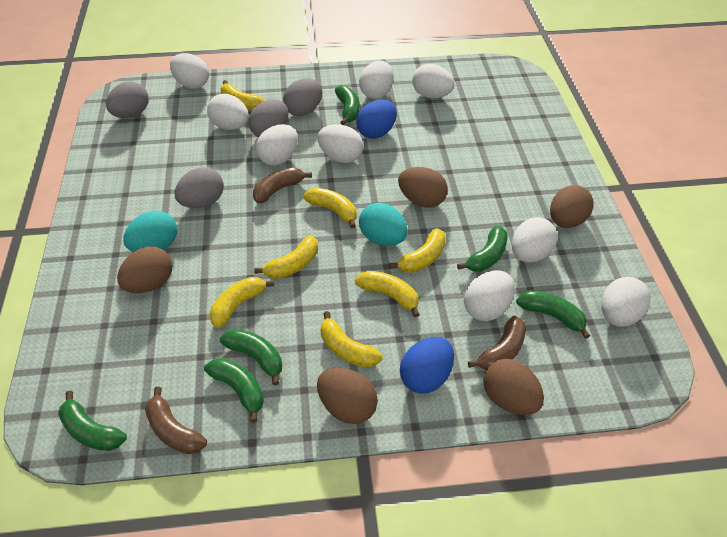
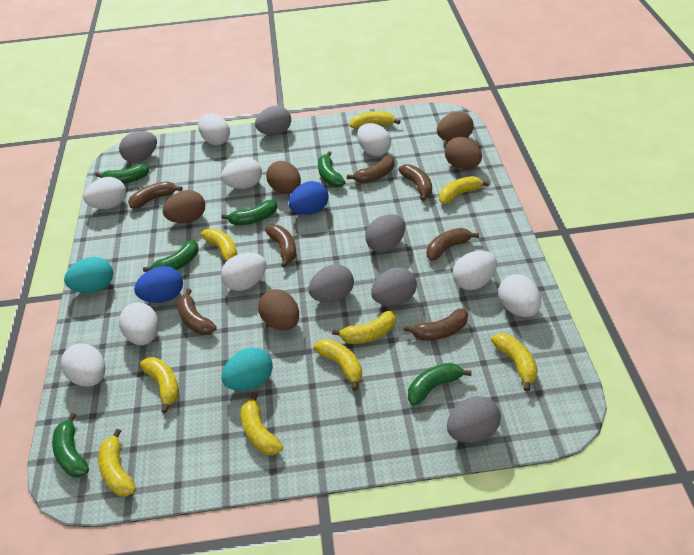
brown banana: 3 -> 7
grey egg: 4 -> 6
yellow banana: 7 -> 9

